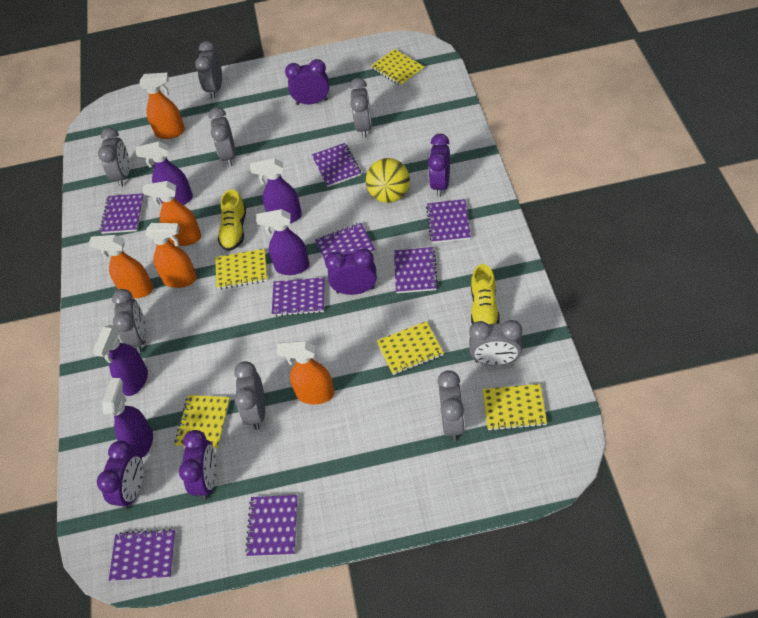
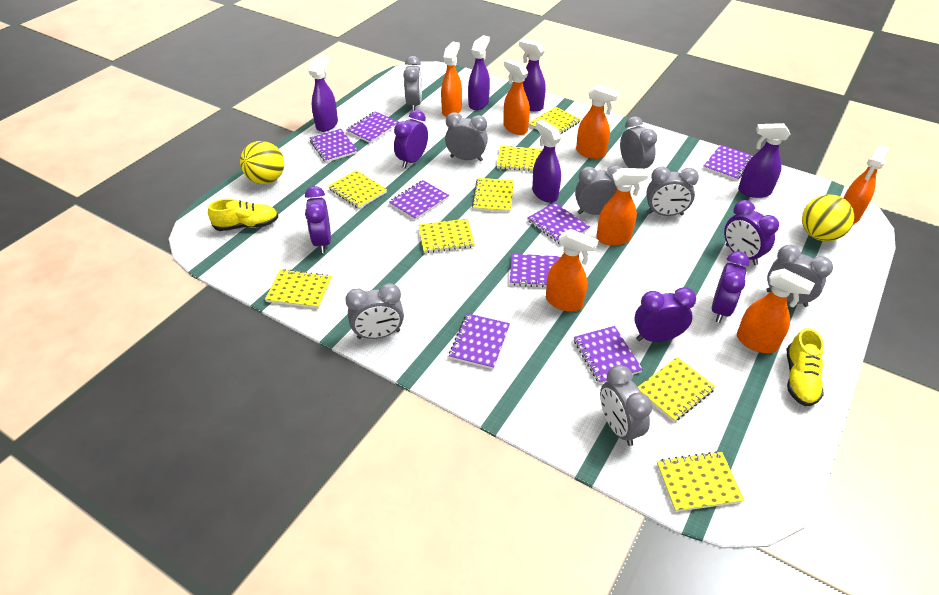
orange spray bottle: 5 -> 7
yellow ball: 1 -> 2
yellow notebook: 5 -> 8

